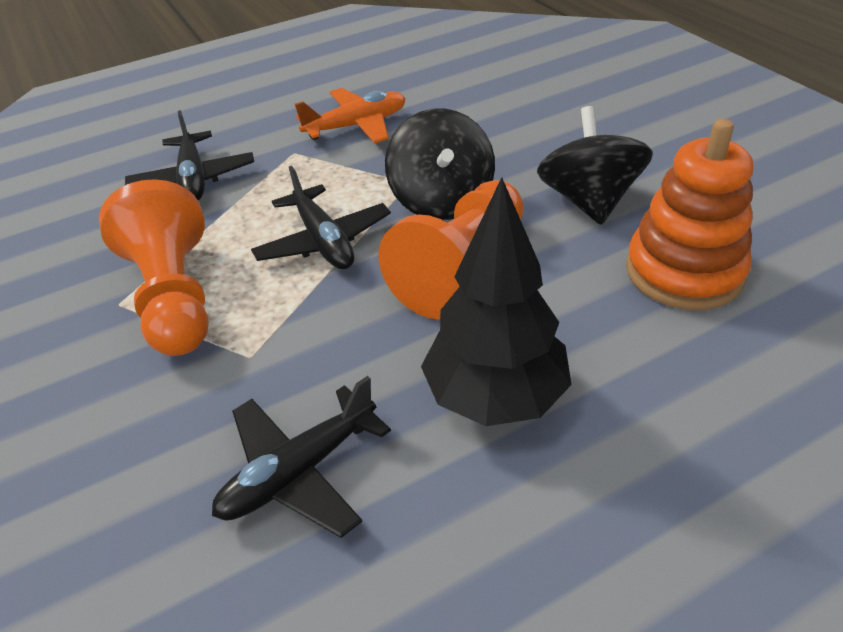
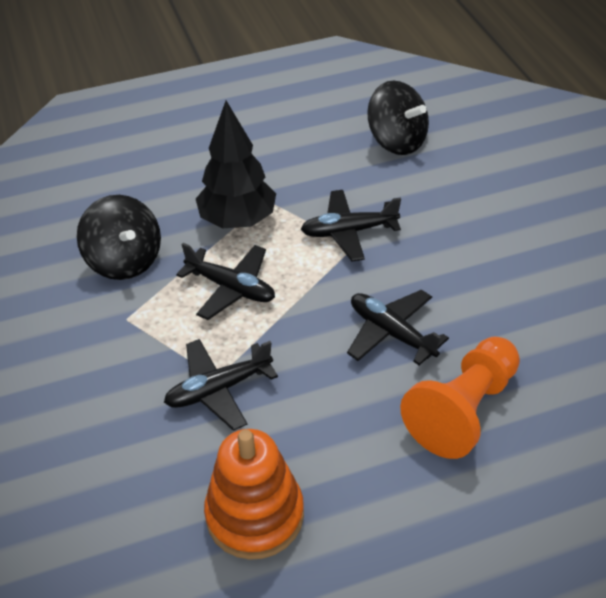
black plane: 3 -> 4
orange pawn: 2 -> 1
orange plane: 1 -> 0

